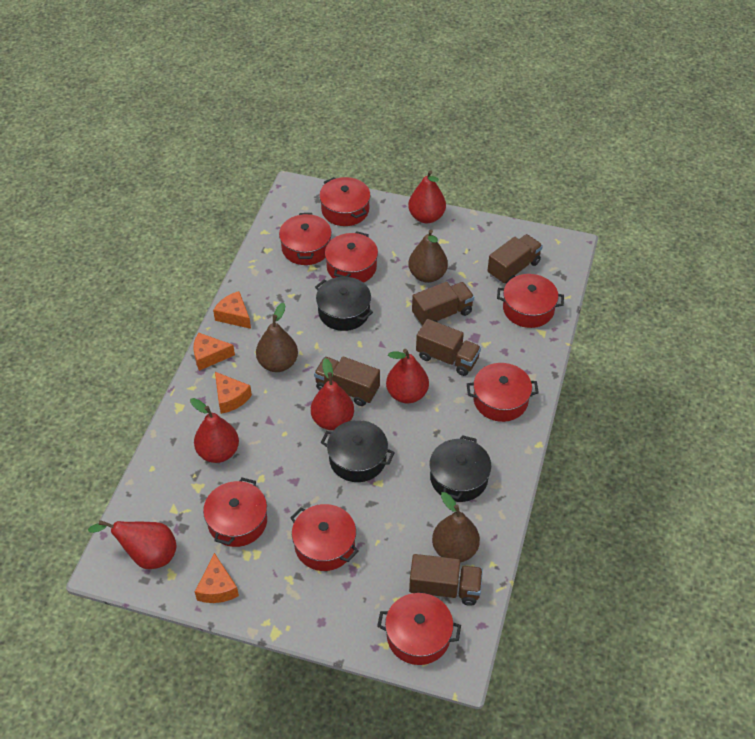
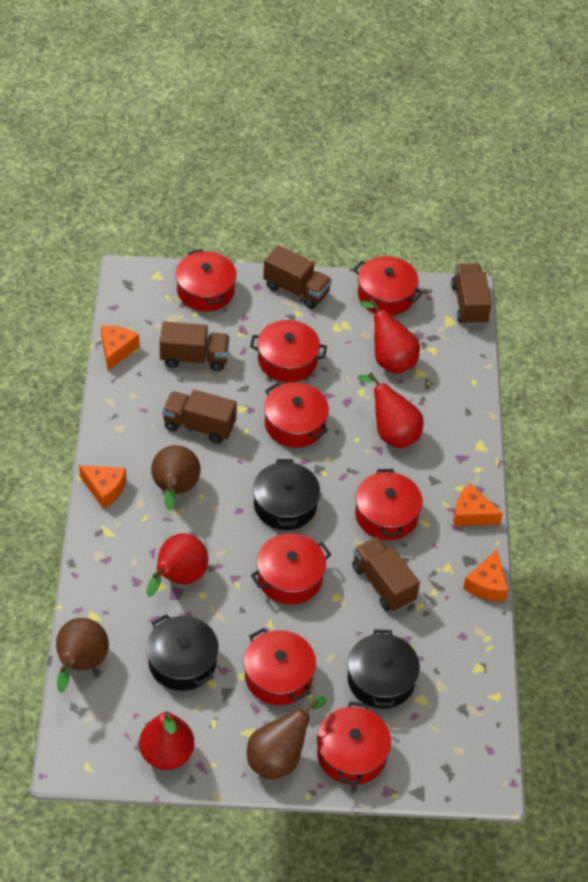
red pear: 5 -> 4

